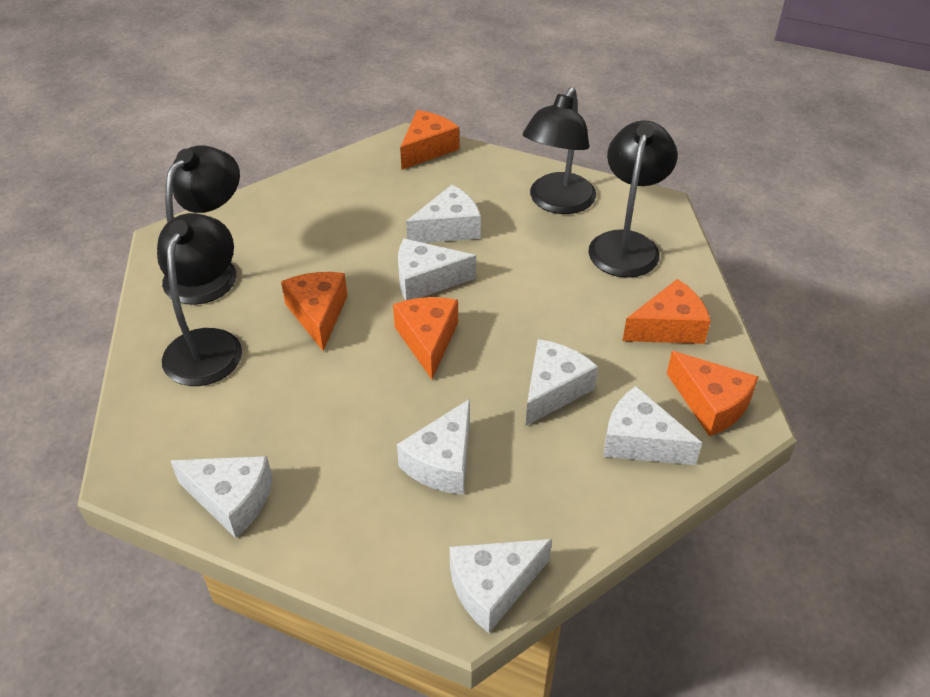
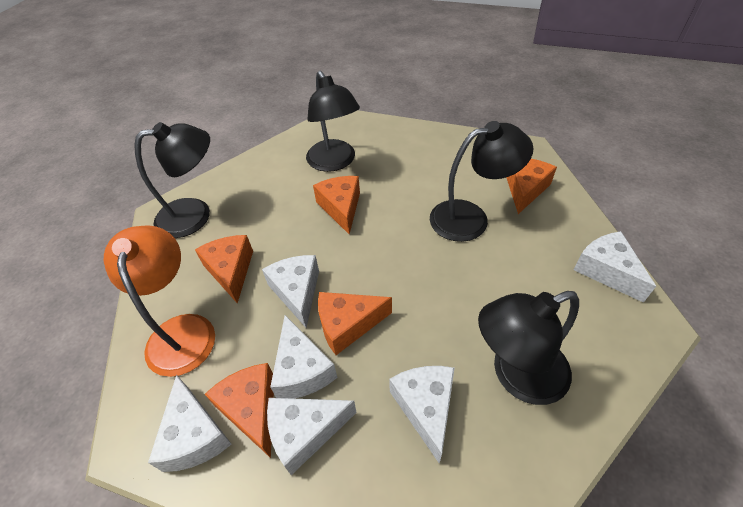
orange lamp: 0 -> 1
white cheese: 7 -> 6

